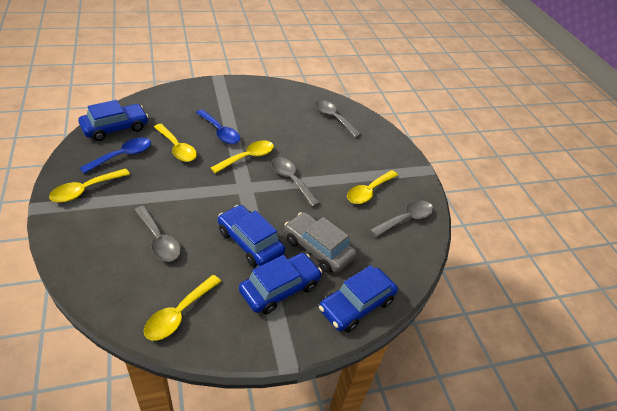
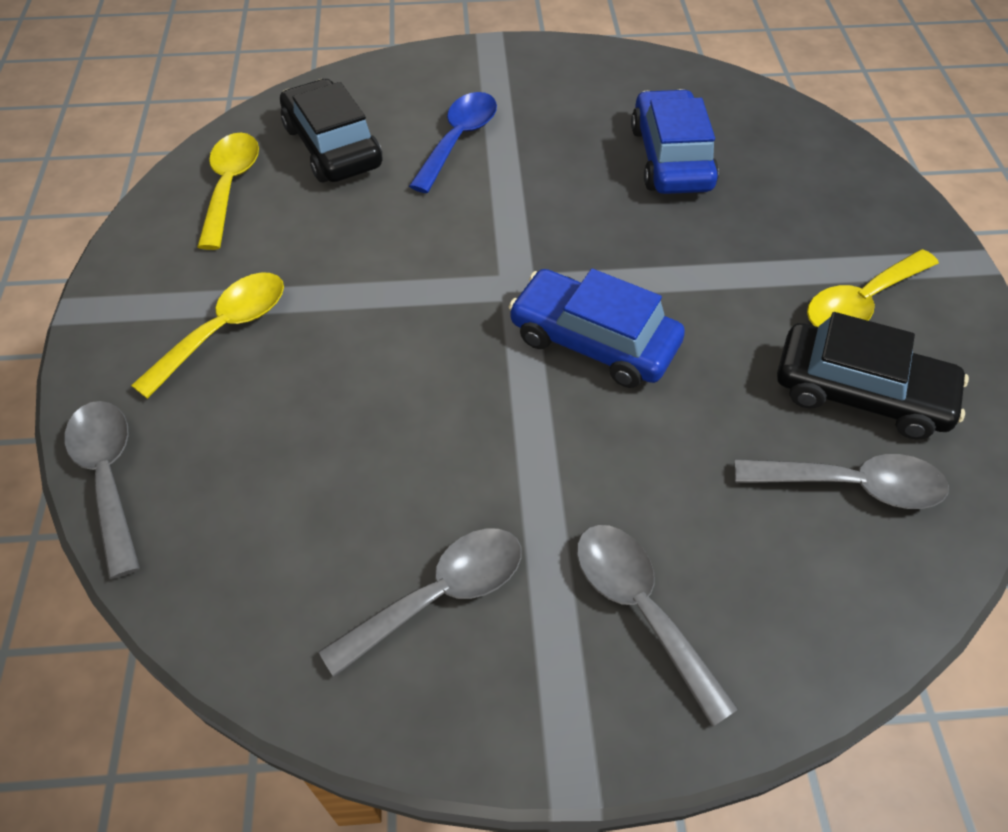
black car: 0 -> 2
blue car: 4 -> 2
blue spoon: 2 -> 1
grey car: 1 -> 0
yellow spoon: 5 -> 3

